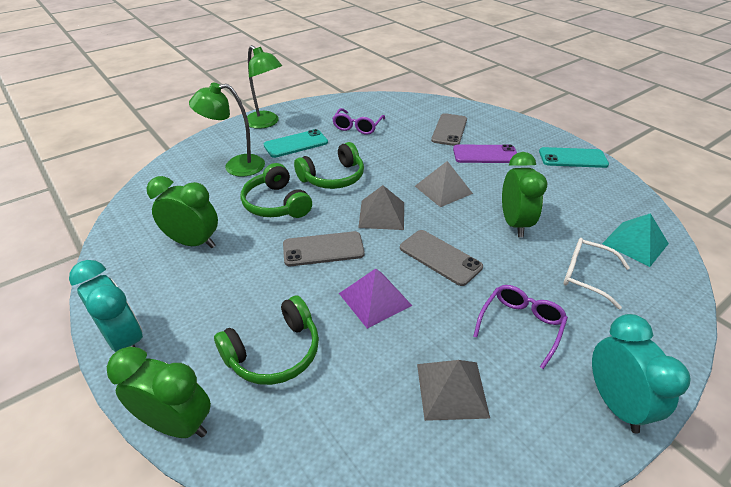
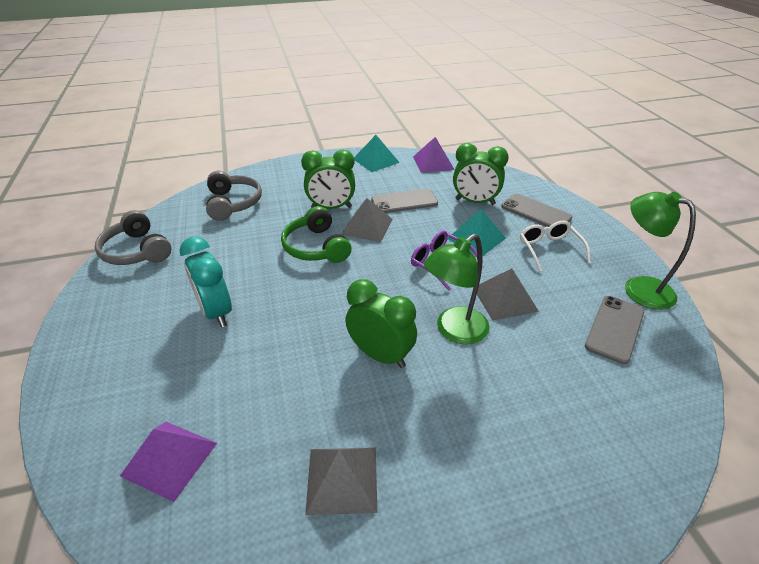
green headphones: 3 -> 1
grey headphones: 0 -> 2
purple glasses: 2 -> 1
purple phone: 1 -> 0
purple pyramid: 1 -> 2
turquoise clock: 2 -> 1
turquoise phone: 2 -> 0
turquoise pyramid: 1 -> 2

